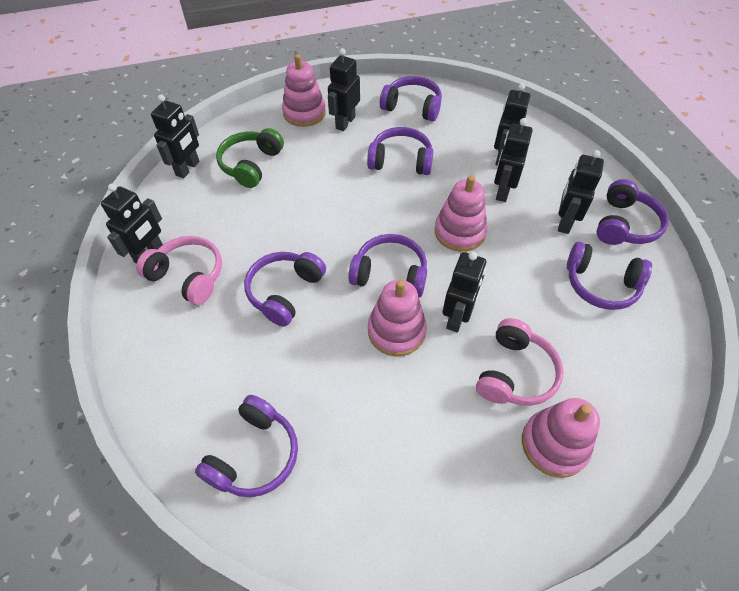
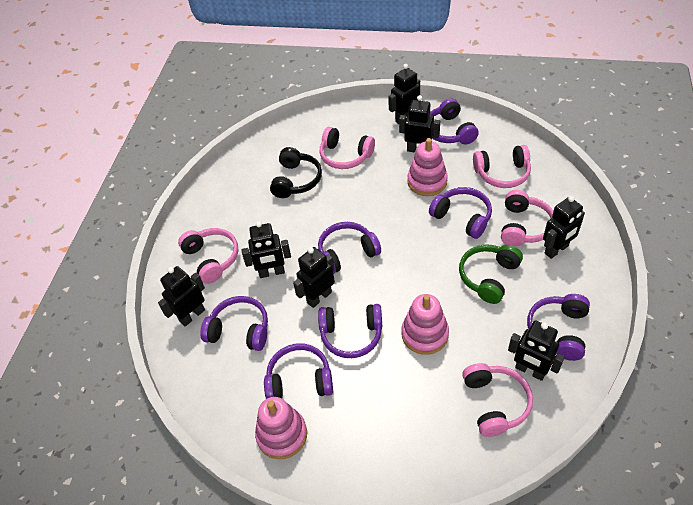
black headphones: 0 -> 1
pink headphones: 2 -> 5
pink stacking toy: 4 -> 3

